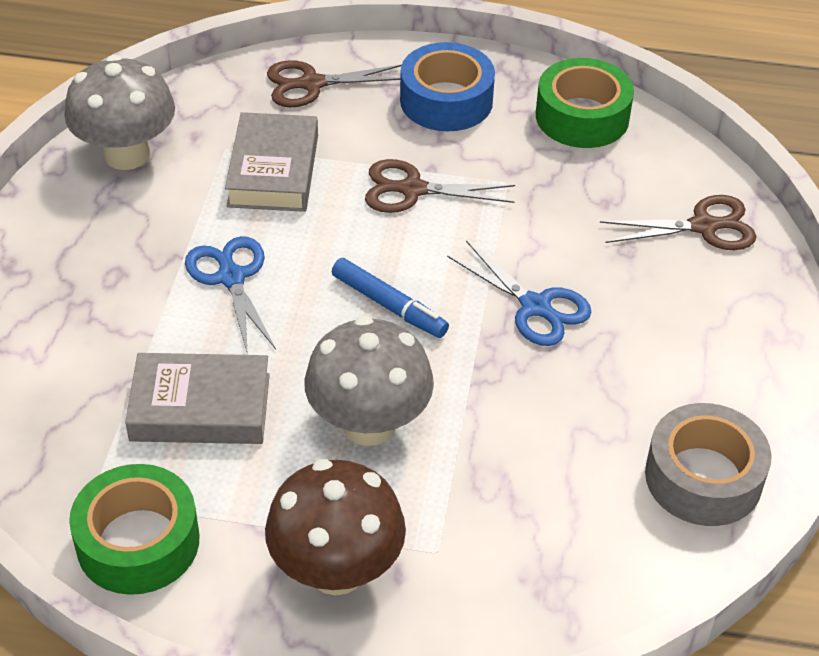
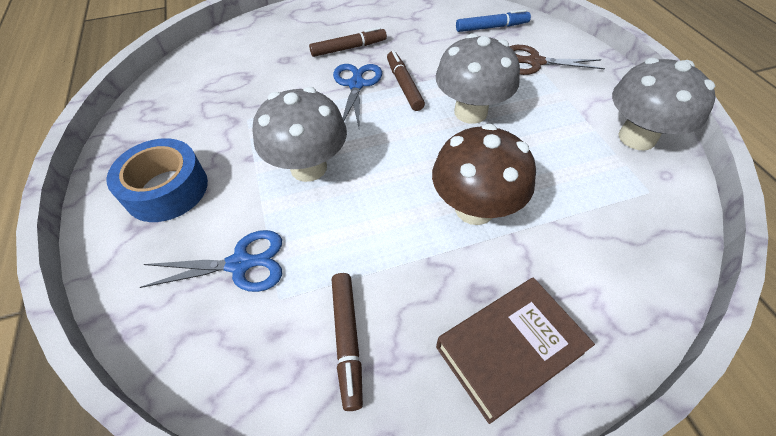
brown book: 0 -> 1
brown marker: 0 -> 3
brown scissors: 3 -> 1
green tape: 2 -> 0
grey book: 2 -> 0
grey mushroom: 2 -> 3
grey tape: 1 -> 0

